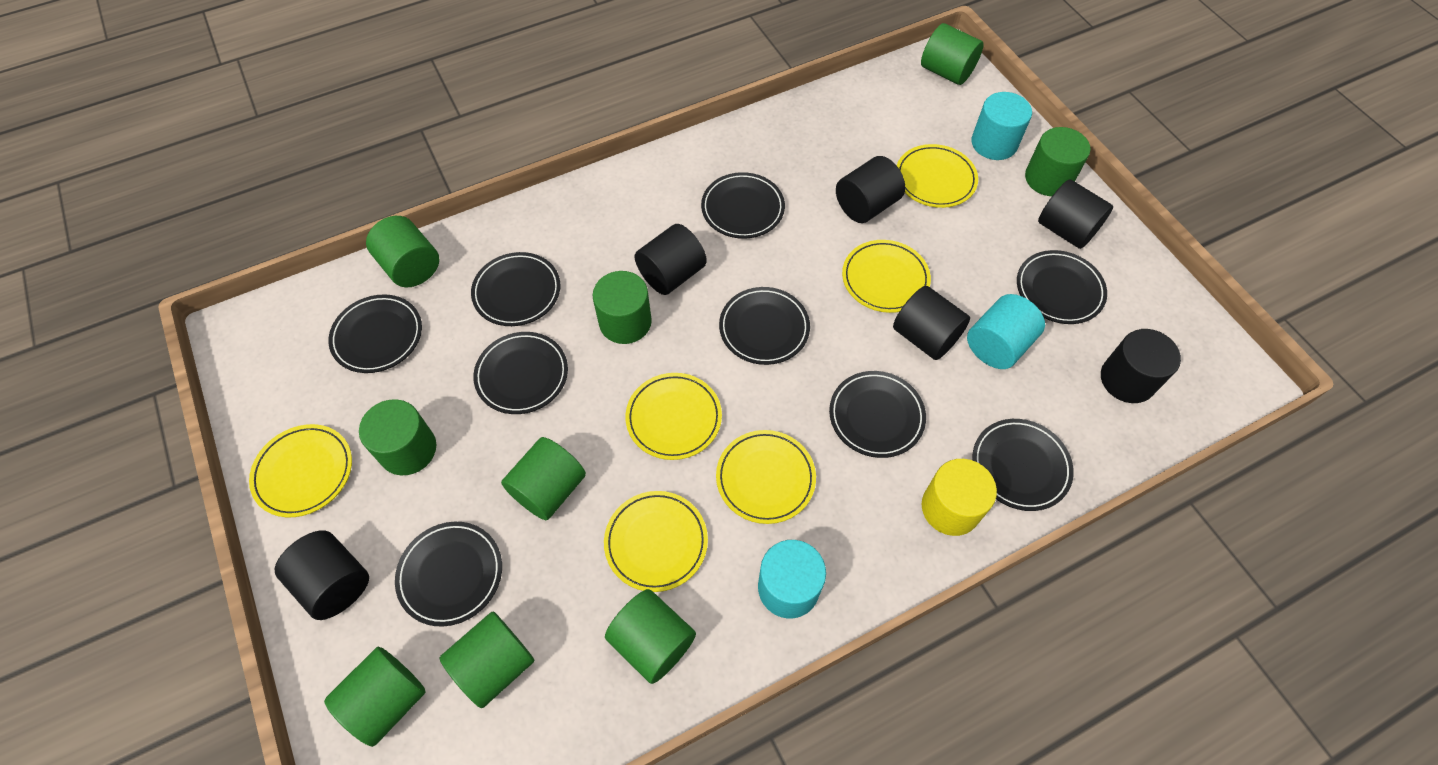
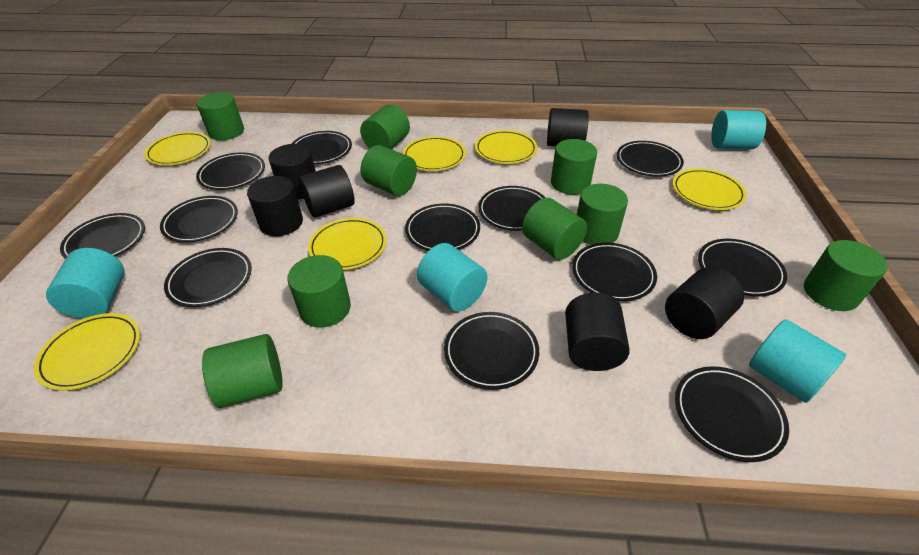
black plate: 9 -> 12
turquoise cylinder: 3 -> 4
yellow cylinder: 1 -> 0

